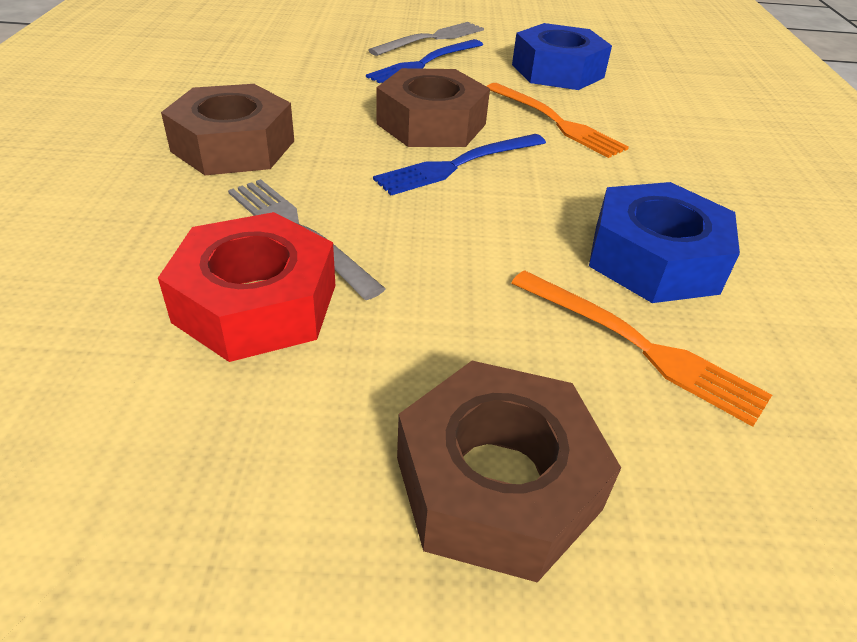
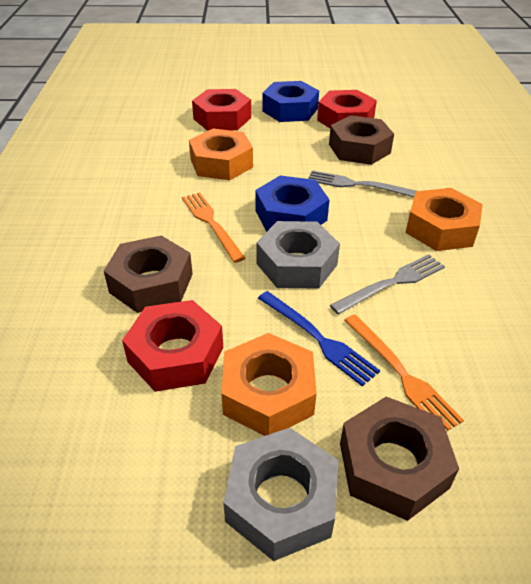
blue fork: 2 -> 1
grey nut: 0 -> 2
orange nut: 0 -> 3
red nut: 1 -> 3

